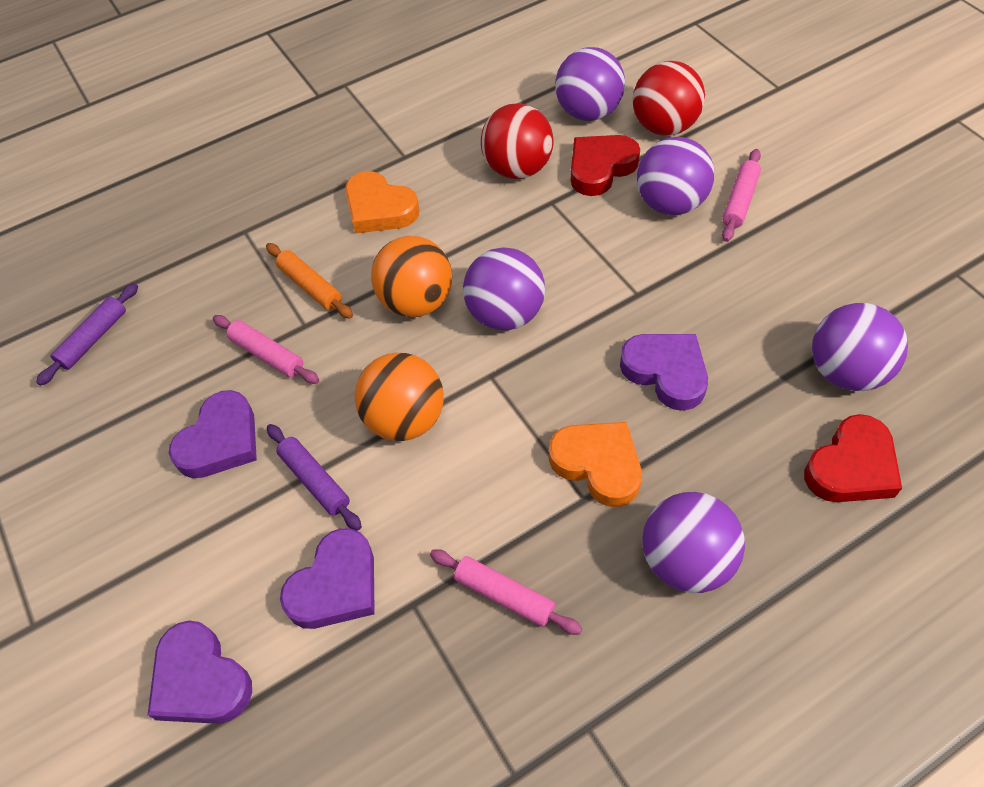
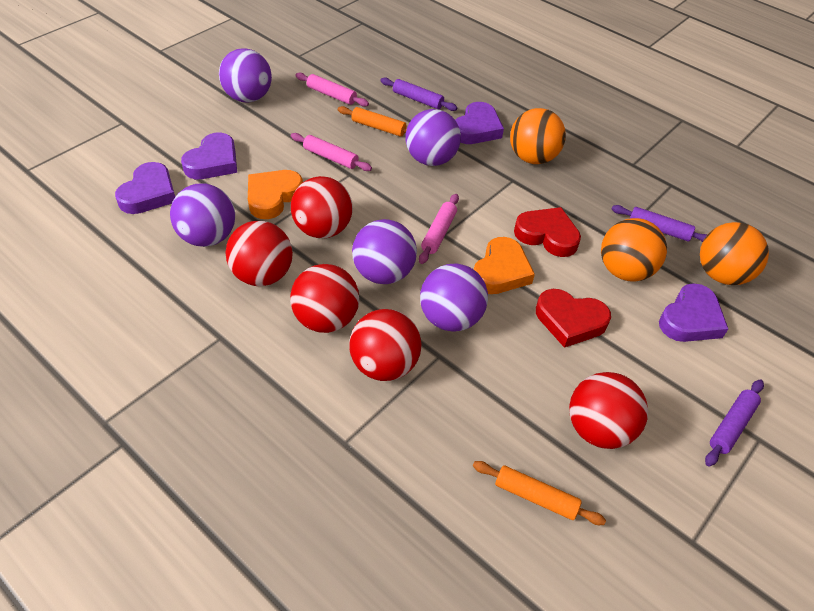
orange ball: 2 -> 3
orange rolling pin: 1 -> 2
purple rolling pin: 2 -> 3
red ball: 2 -> 5

